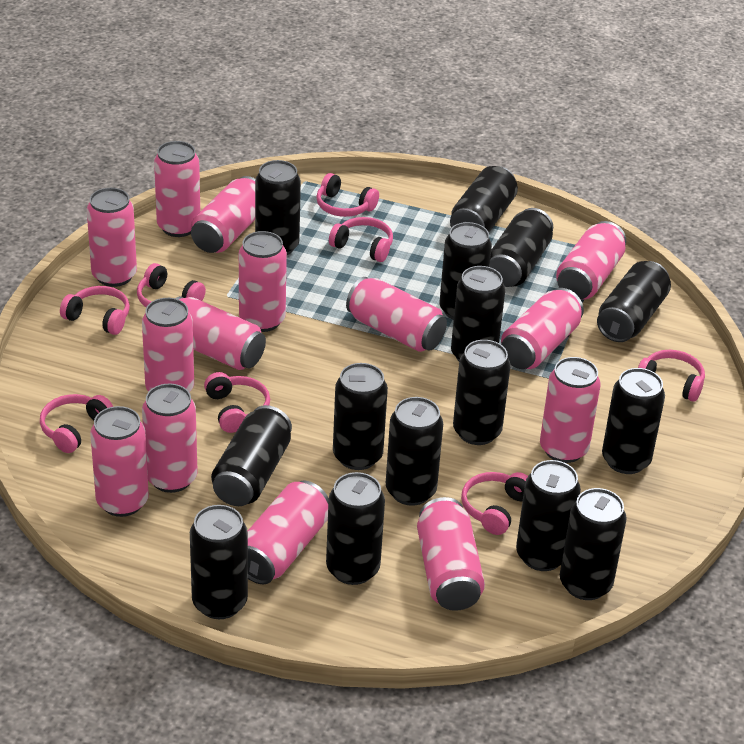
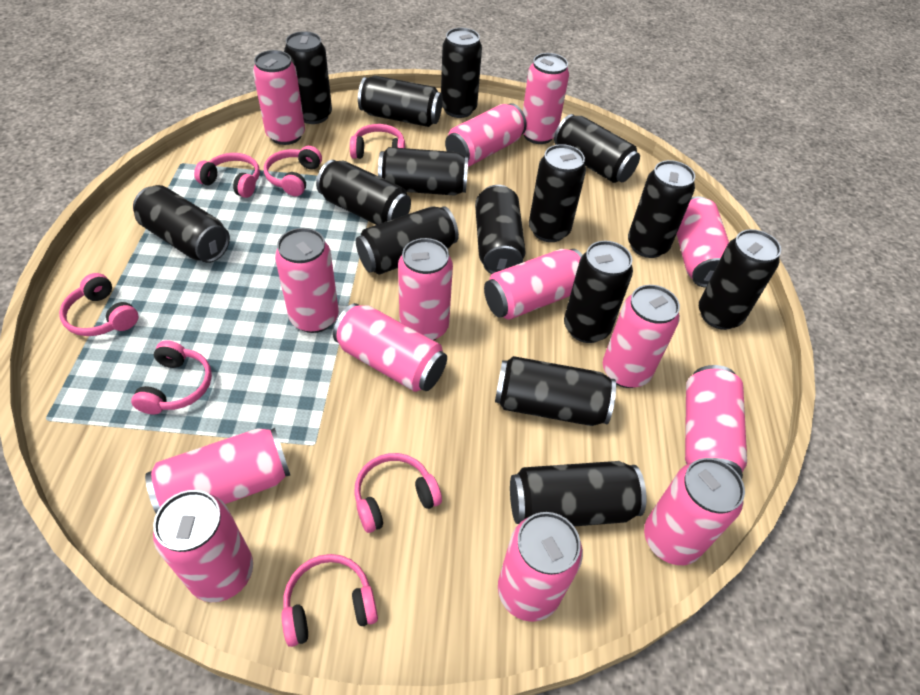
pink headphones: 8 -> 7

